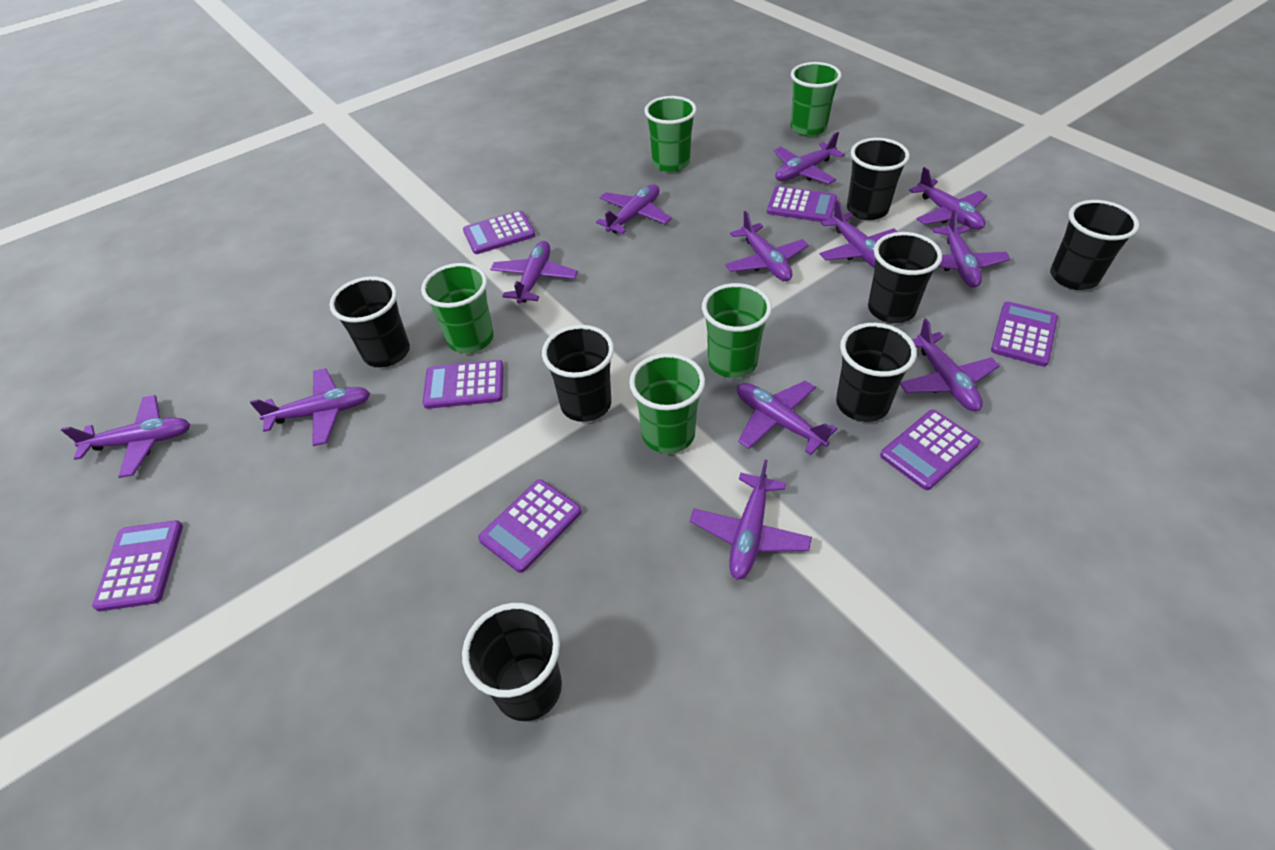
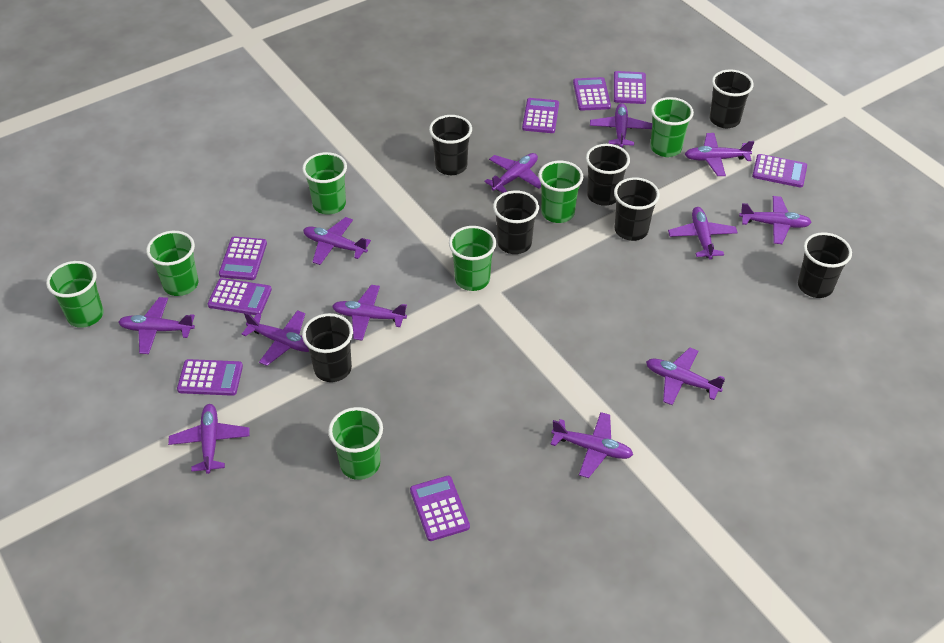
green cup: 5 -> 7
purple calculator: 7 -> 8

